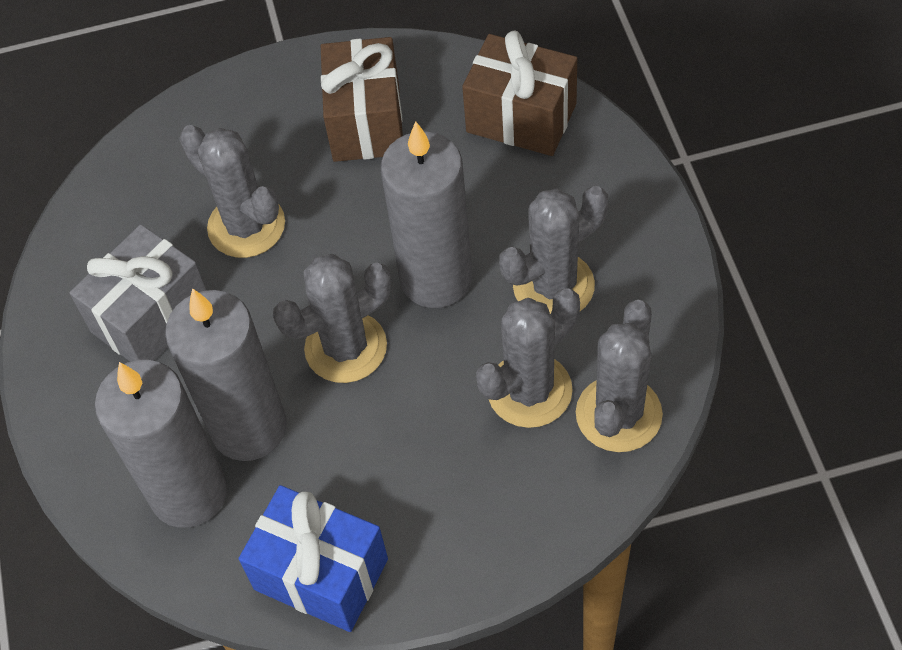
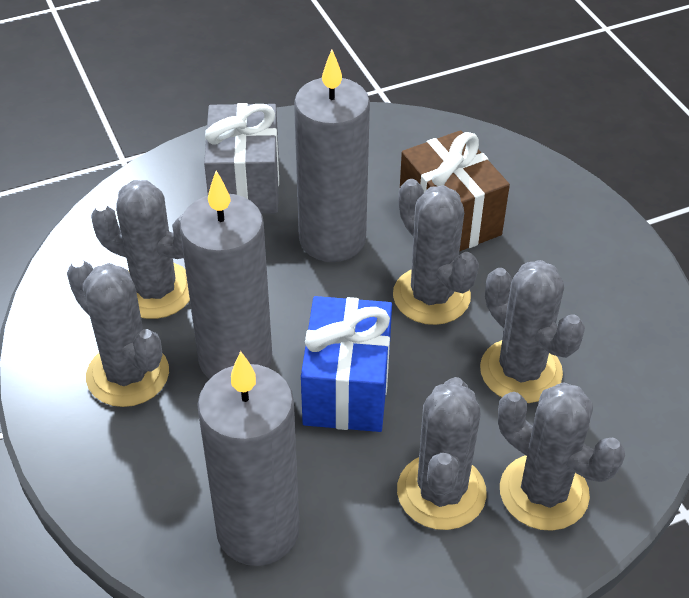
brown gift: 2 -> 1
grey cactus: 5 -> 6

